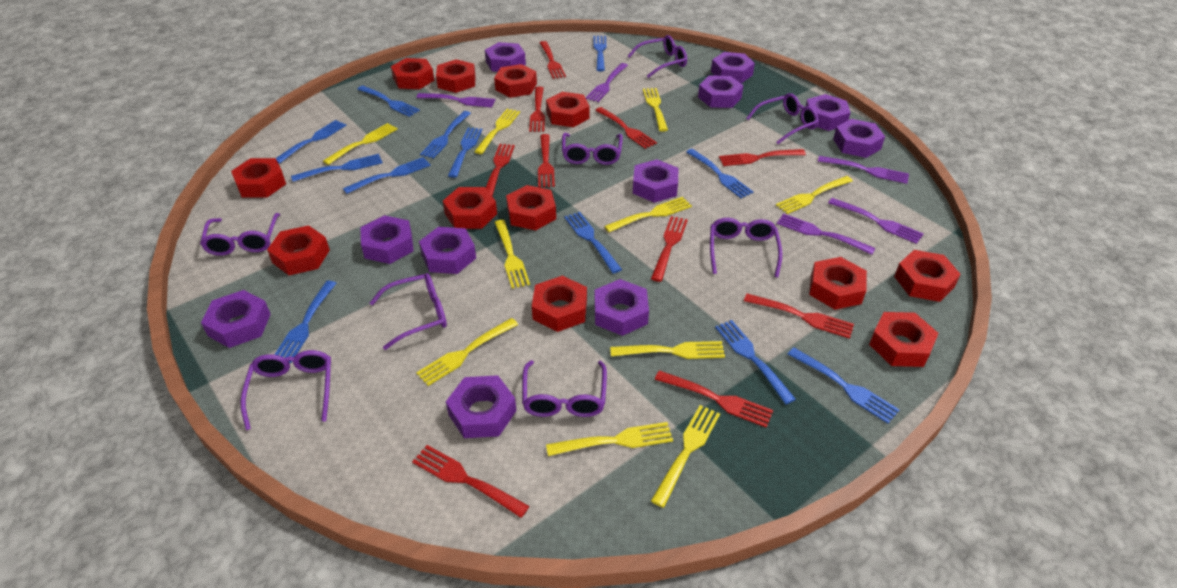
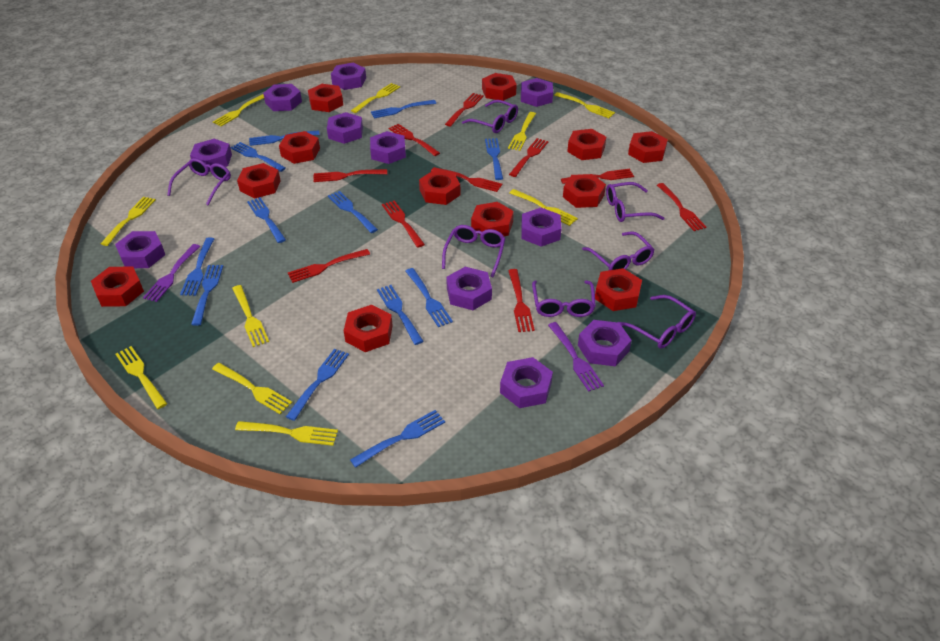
purple fork: 5 -> 2
purple glasses: 8 -> 7

